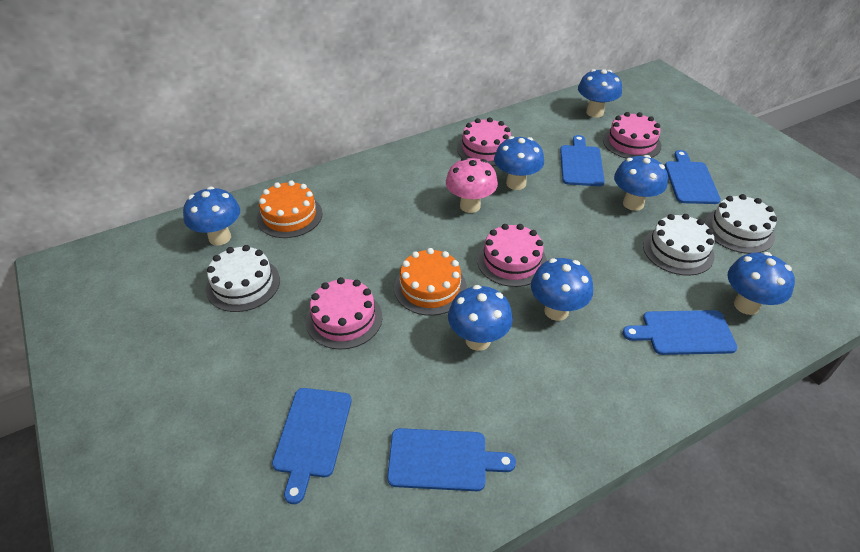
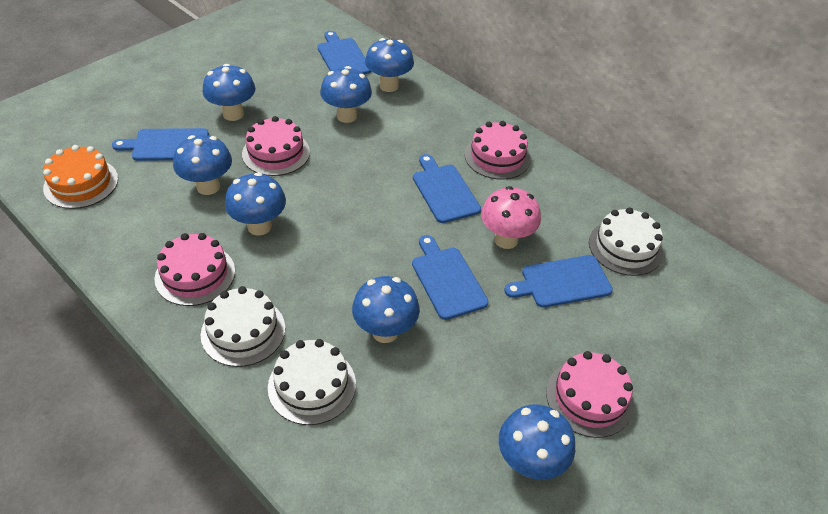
orange cake: 2 -> 1

